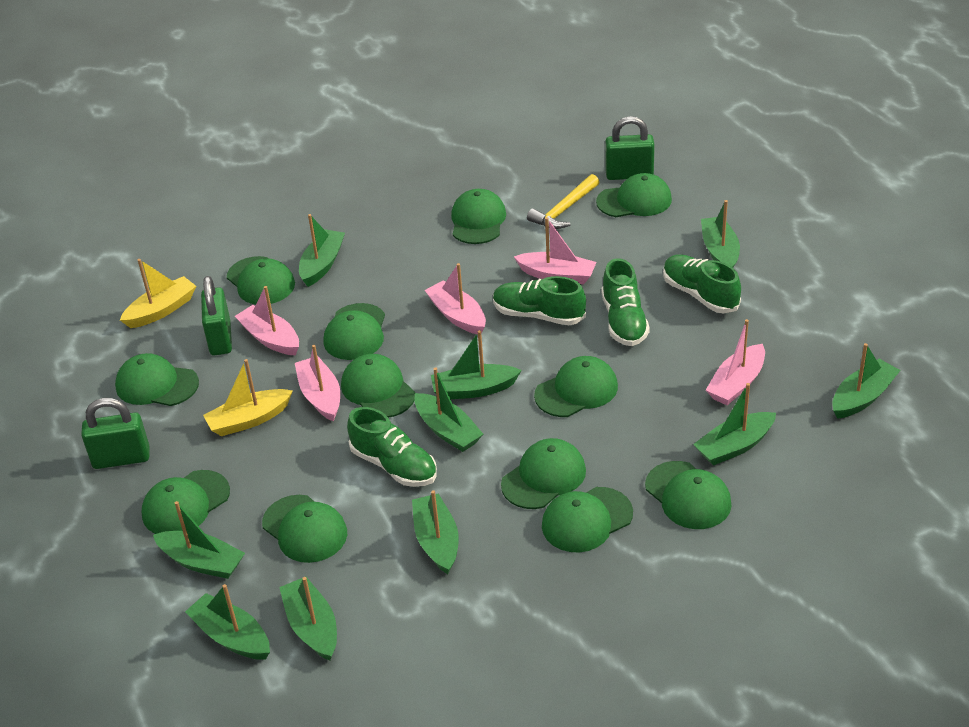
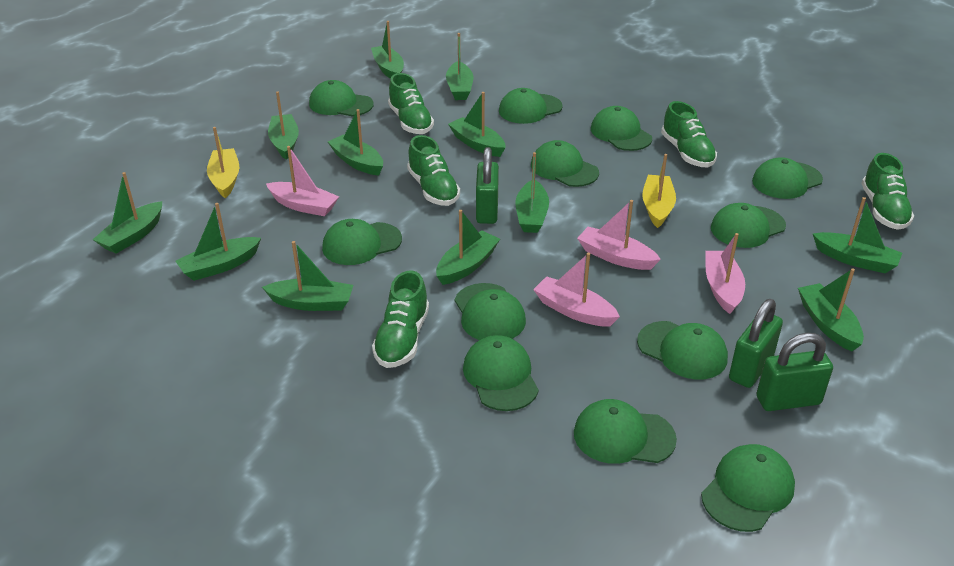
green boat: 10 -> 12
green shoe: 4 -> 5
pink boat: 5 -> 4
yellow hammer: 1 -> 0

